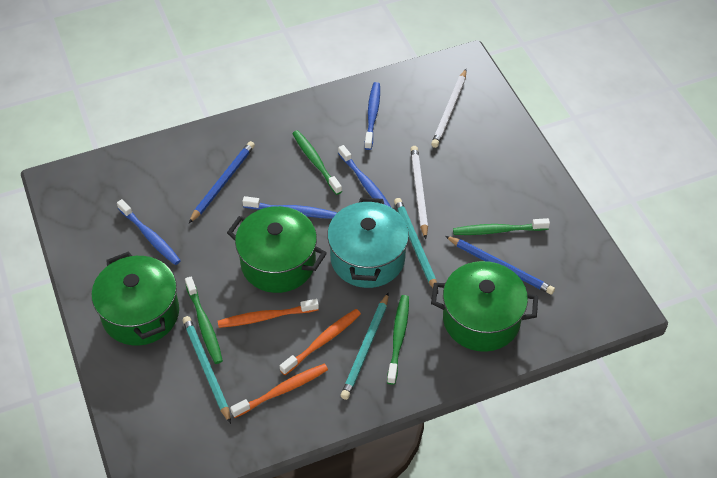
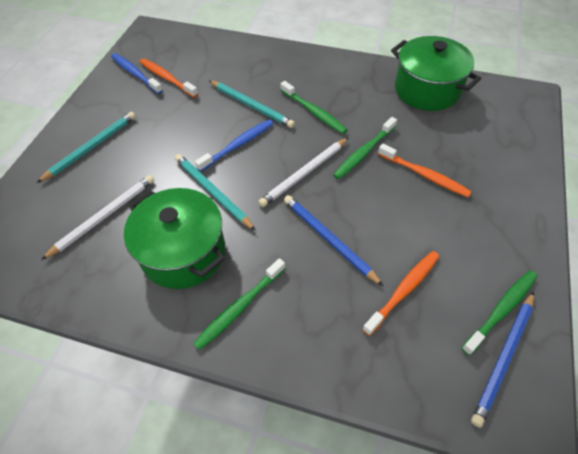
blue toothbrush: 4 -> 2
green pot: 3 -> 2
turquoise pot: 1 -> 0

